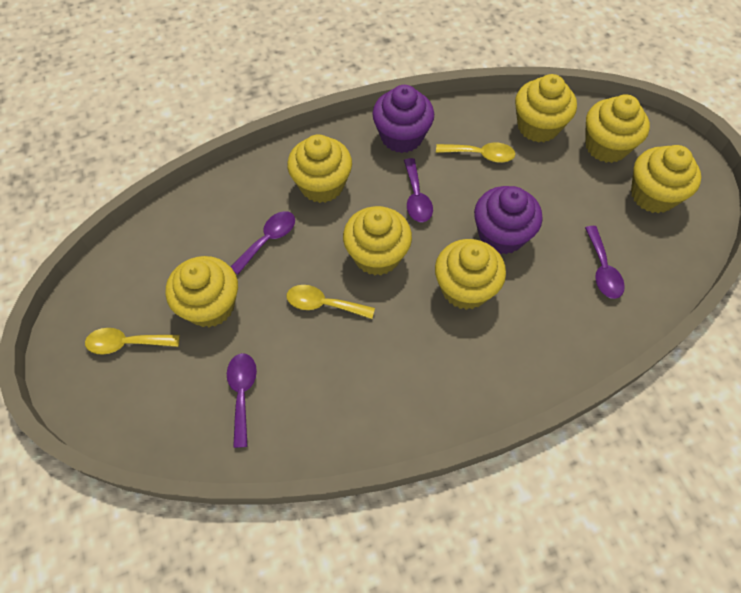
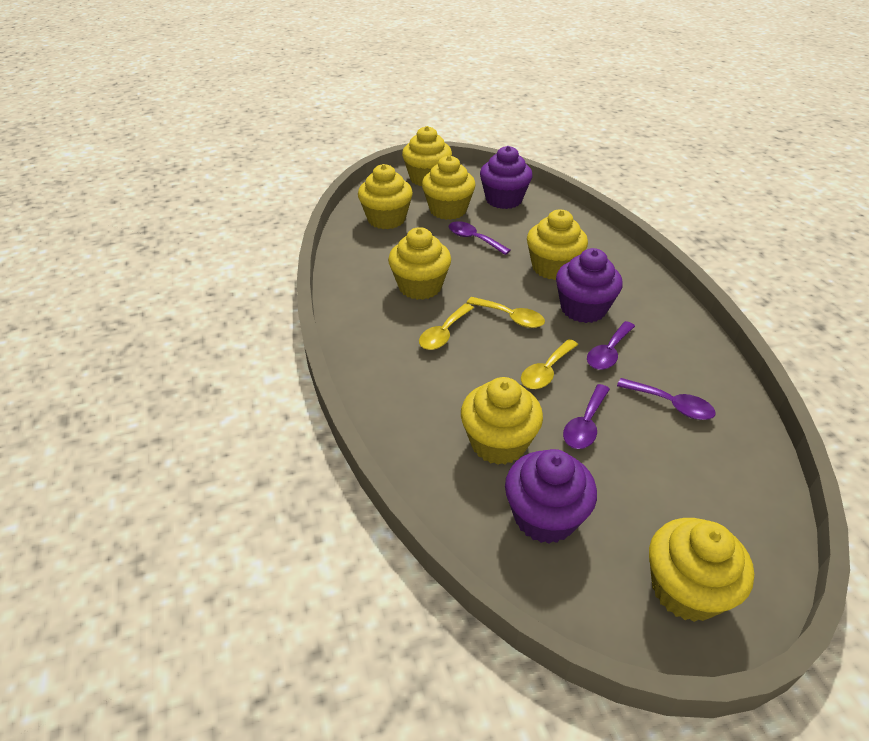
purple cupcake: 2 -> 3

